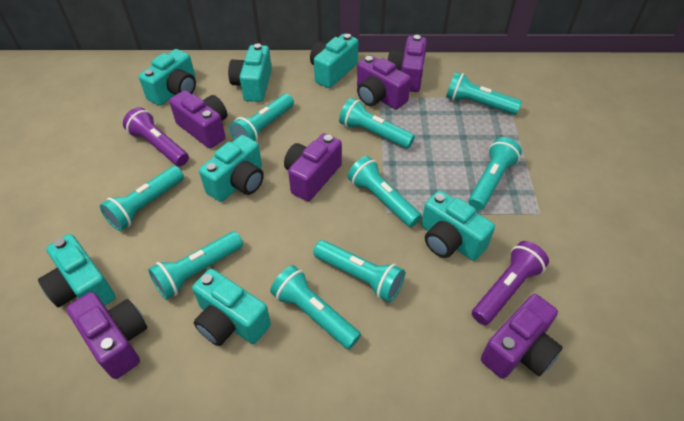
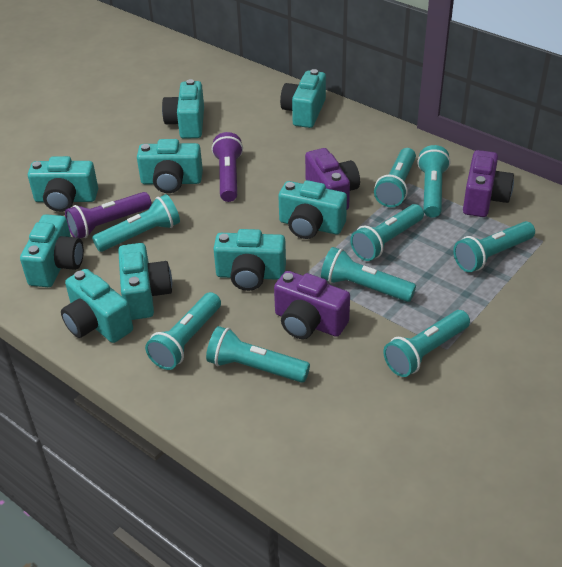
purple camera: 6 -> 3
turquoise camera: 7 -> 9

